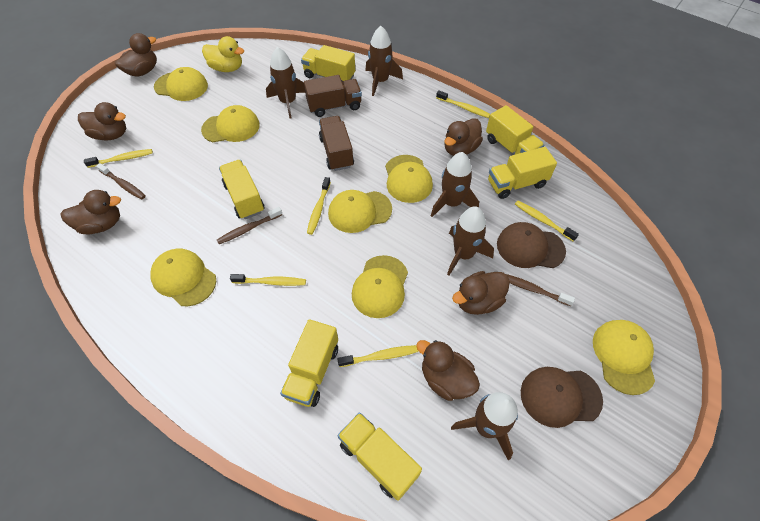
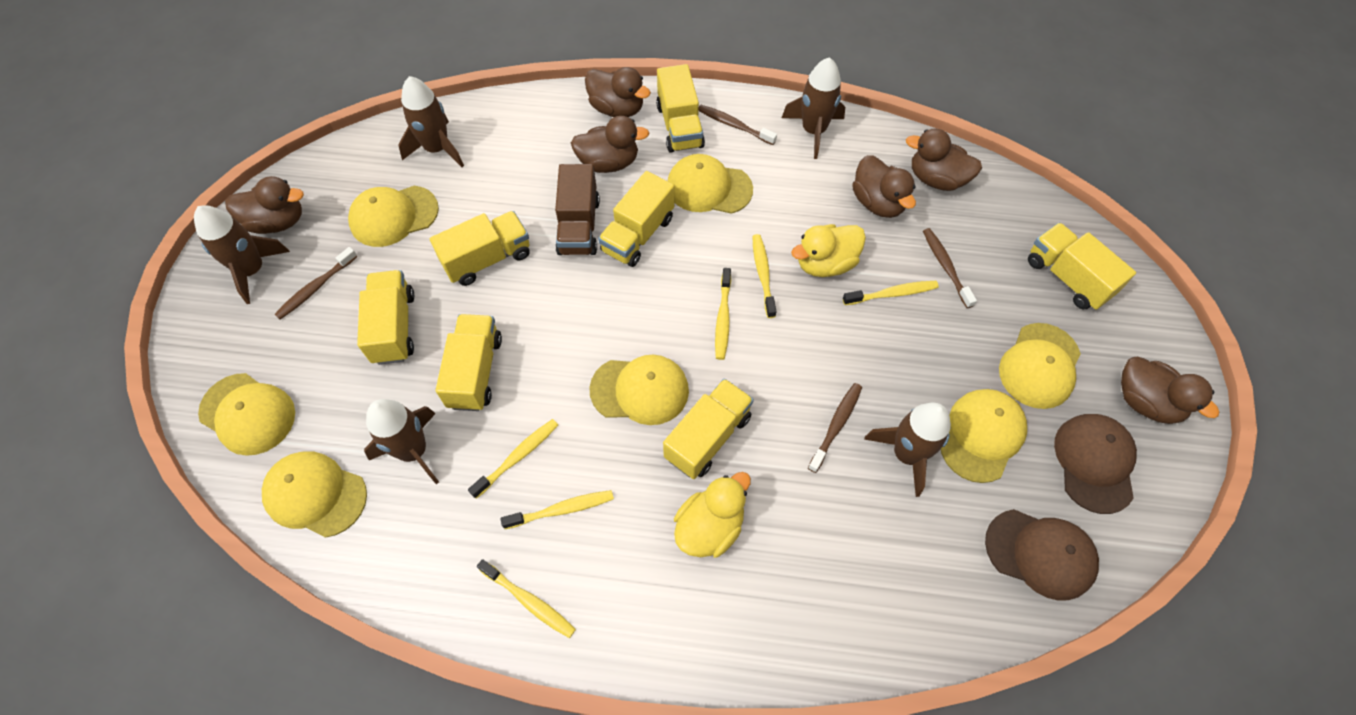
brown toothbrush: 3 -> 4
brown truck: 2 -> 1
yellow duck: 1 -> 2
yellow truck: 6 -> 7

